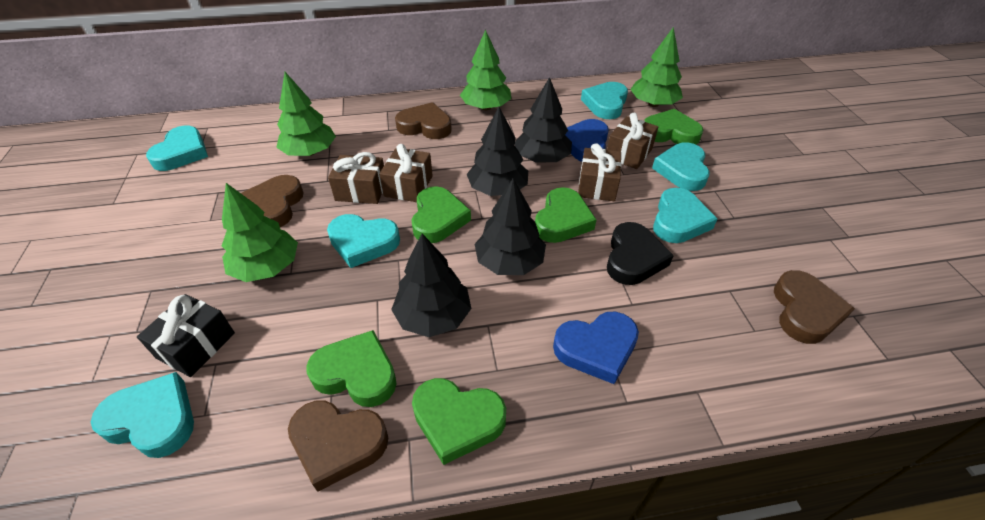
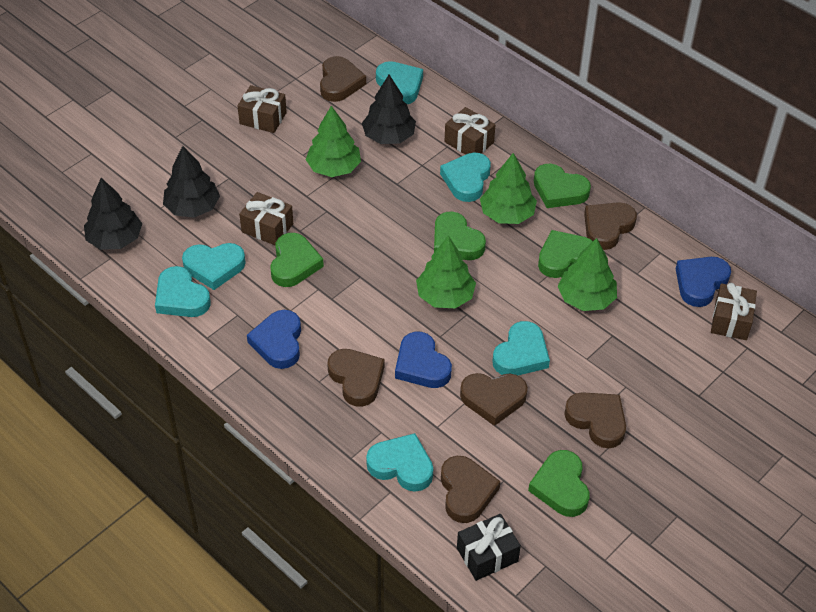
black heart: 1 -> 0
black tree: 4 -> 3
blue heart: 2 -> 3
brown heart: 4 -> 6

